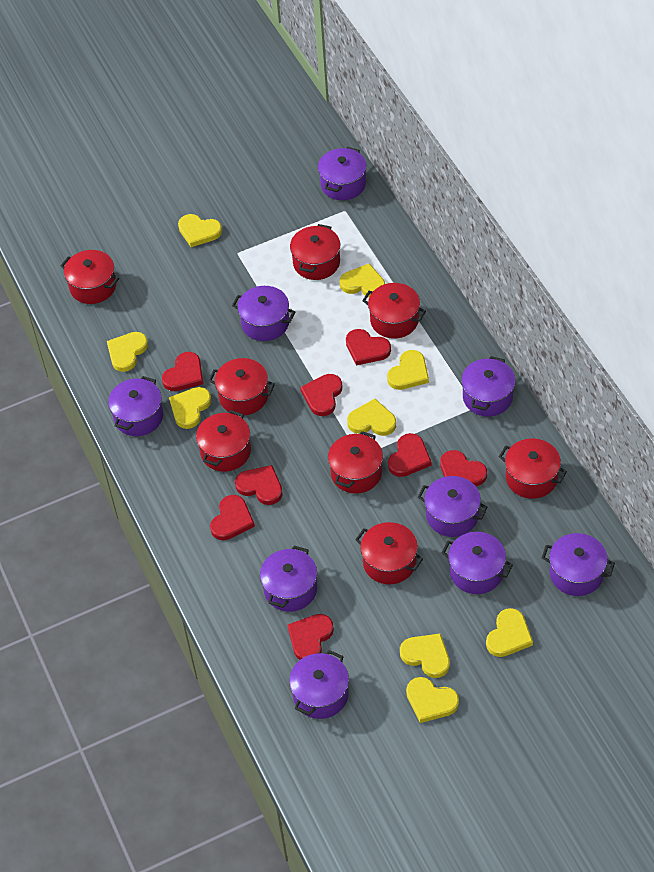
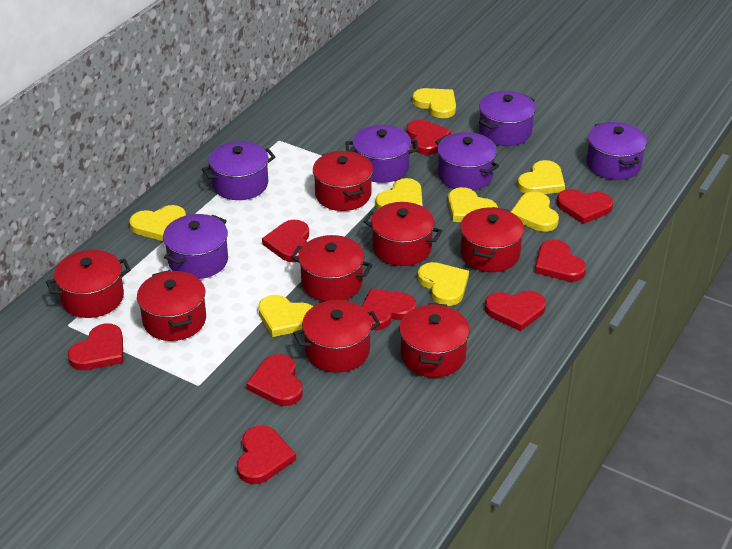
purple pot: 9 -> 6
red heart: 8 -> 9
yellow heart: 9 -> 8

